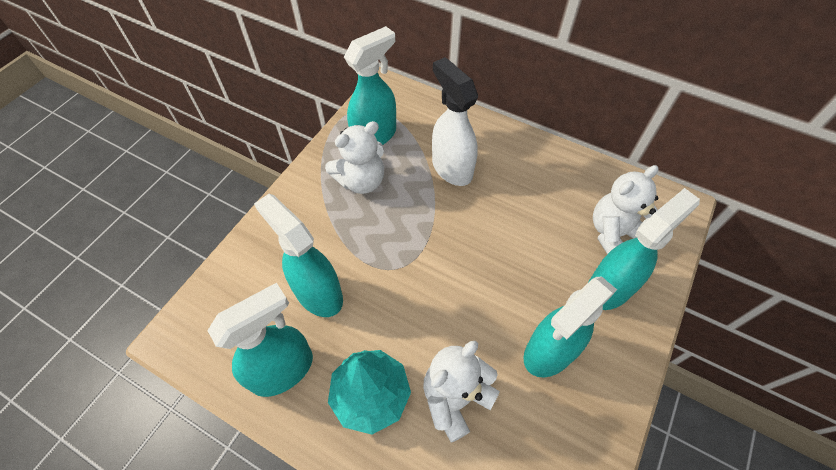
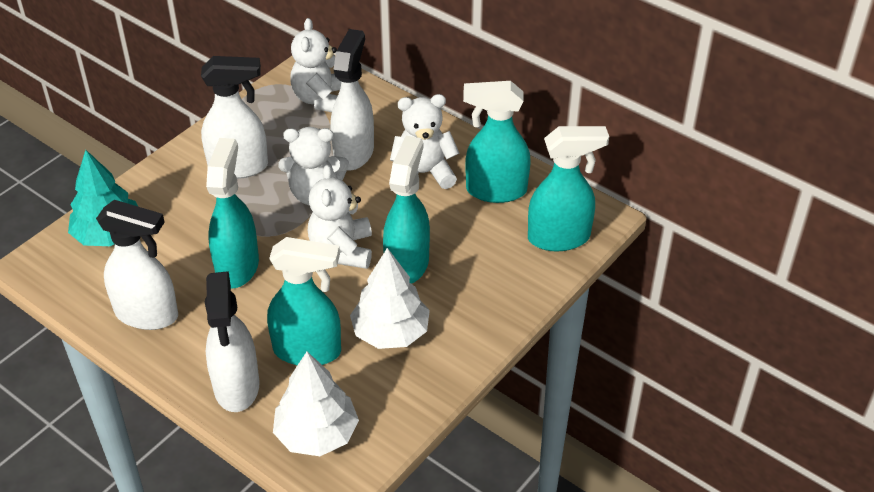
white spray bottle: 1 -> 4
white teddy bear: 3 -> 4
white tree: 0 -> 2

